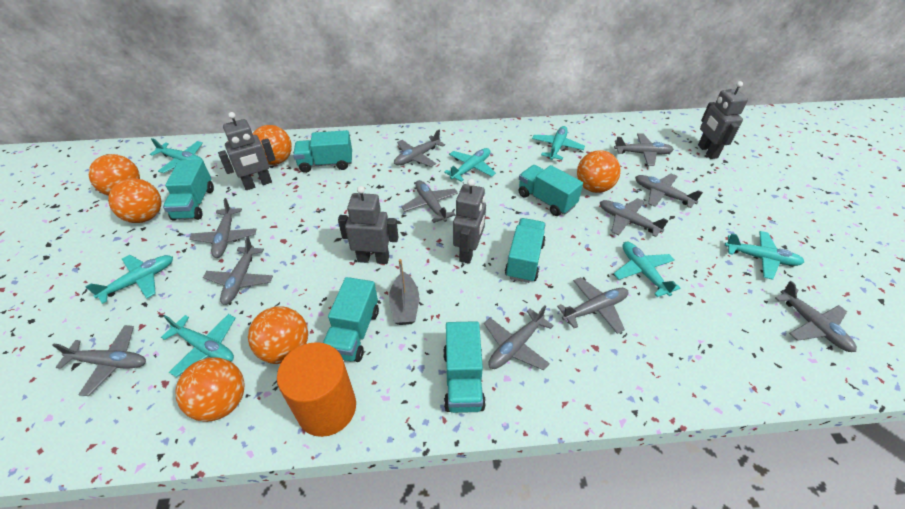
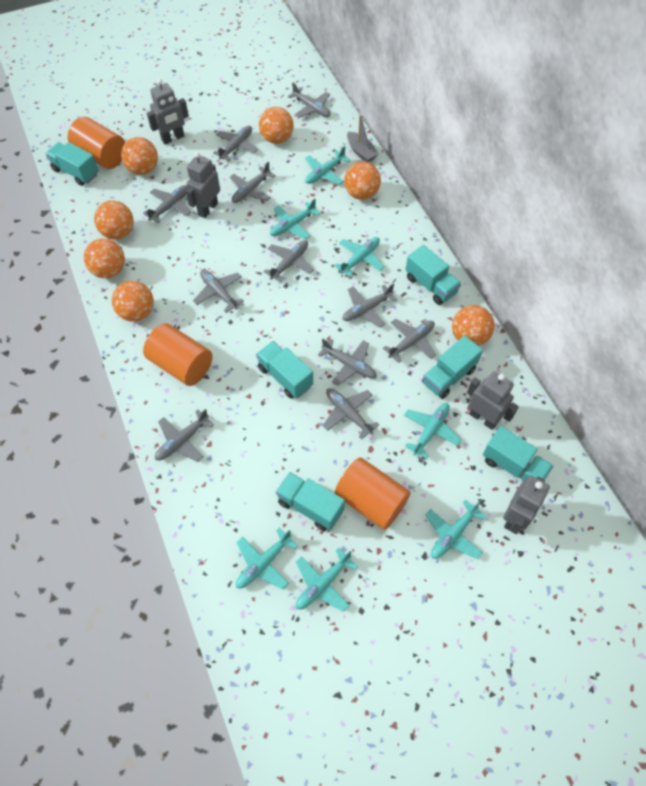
orange ball: 6 -> 7
orange cylinder: 1 -> 3

